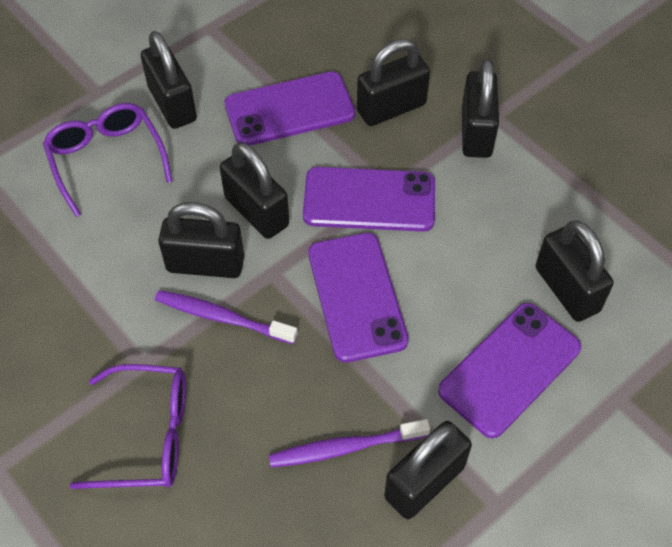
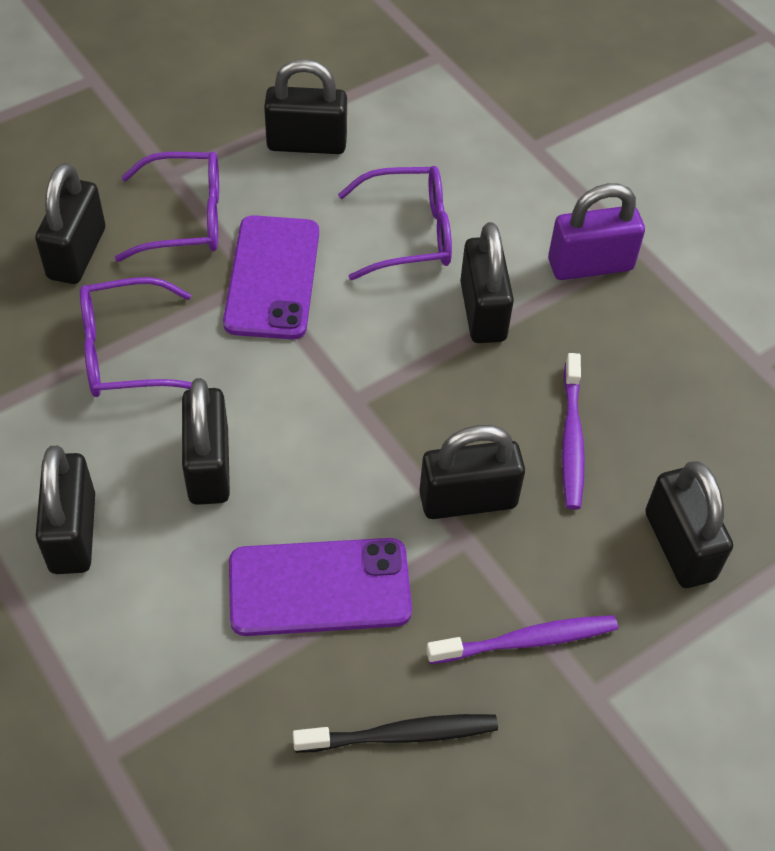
black toothbrush: 0 -> 1
purple glasses: 2 -> 3
purple padlock: 0 -> 1
purple phone: 4 -> 2

